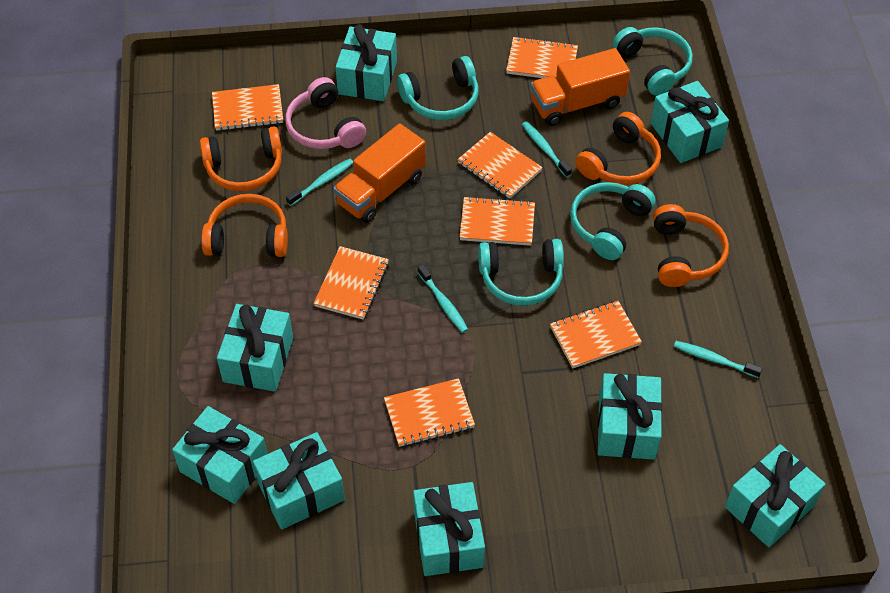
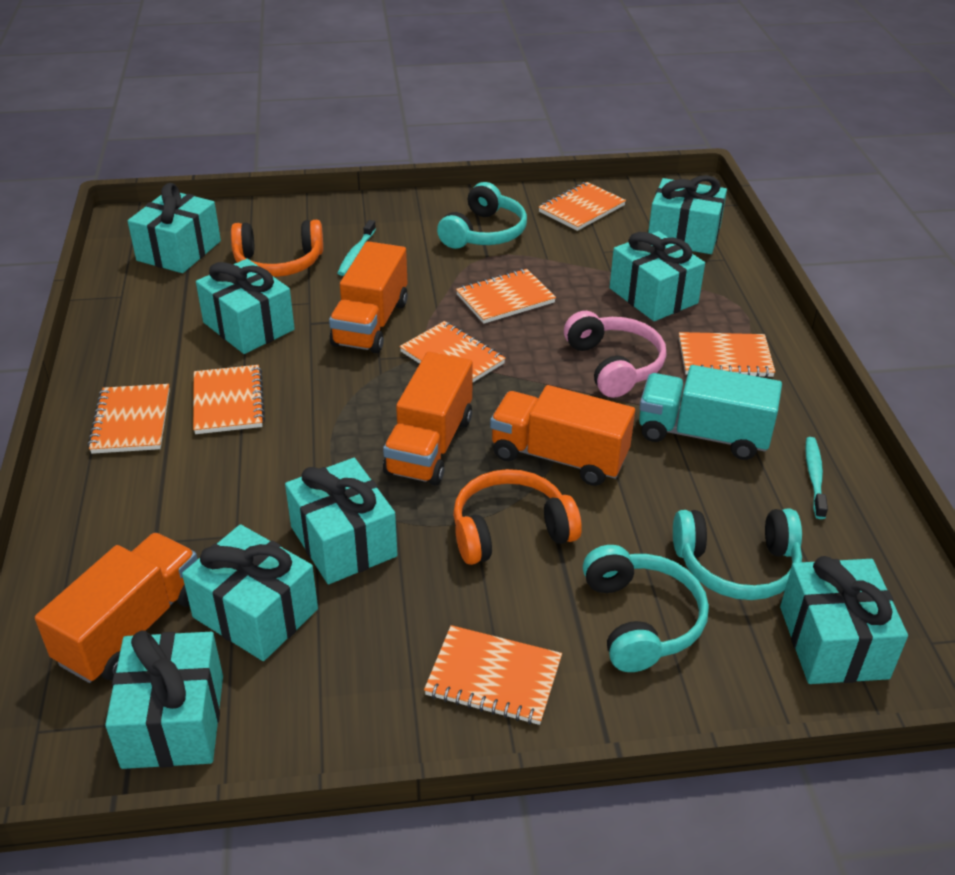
orange headphones: 4 -> 2
orange truck: 2 -> 4
turquoise headphones: 4 -> 3
turquoise toothbrush: 4 -> 2
turquoise truck: 0 -> 1

